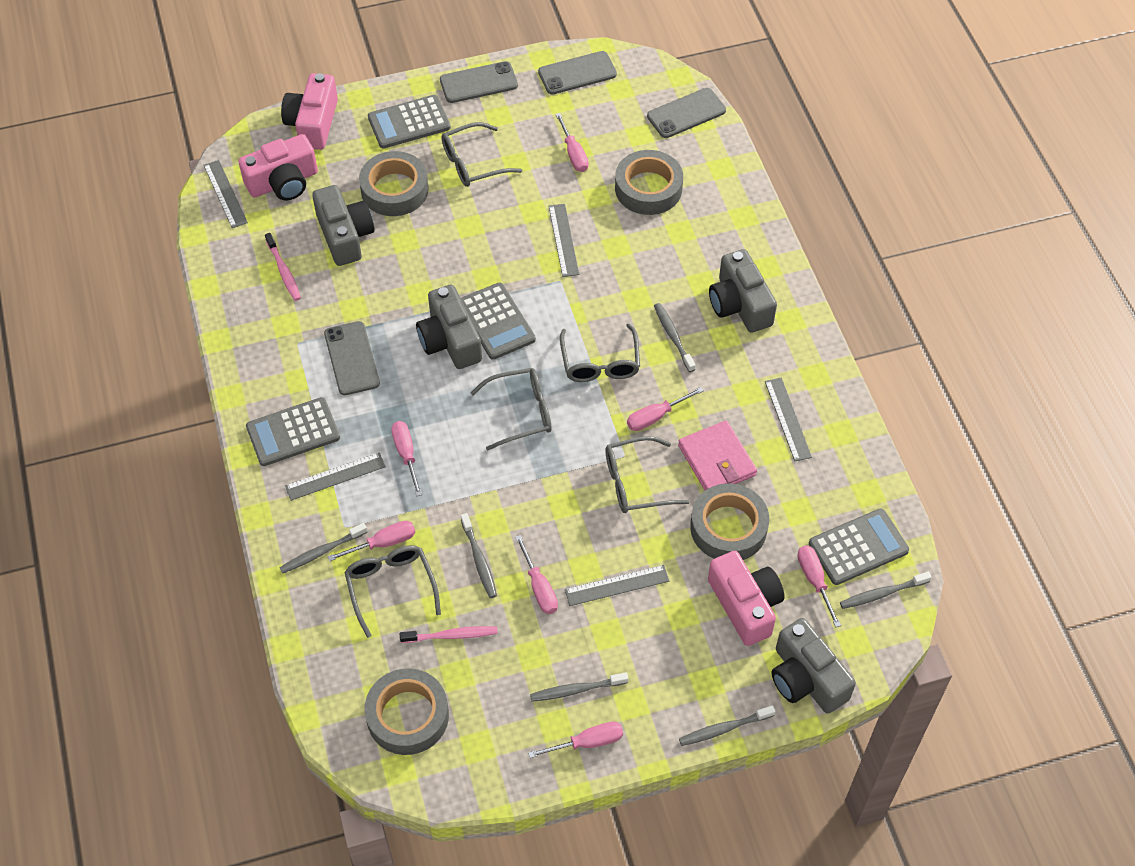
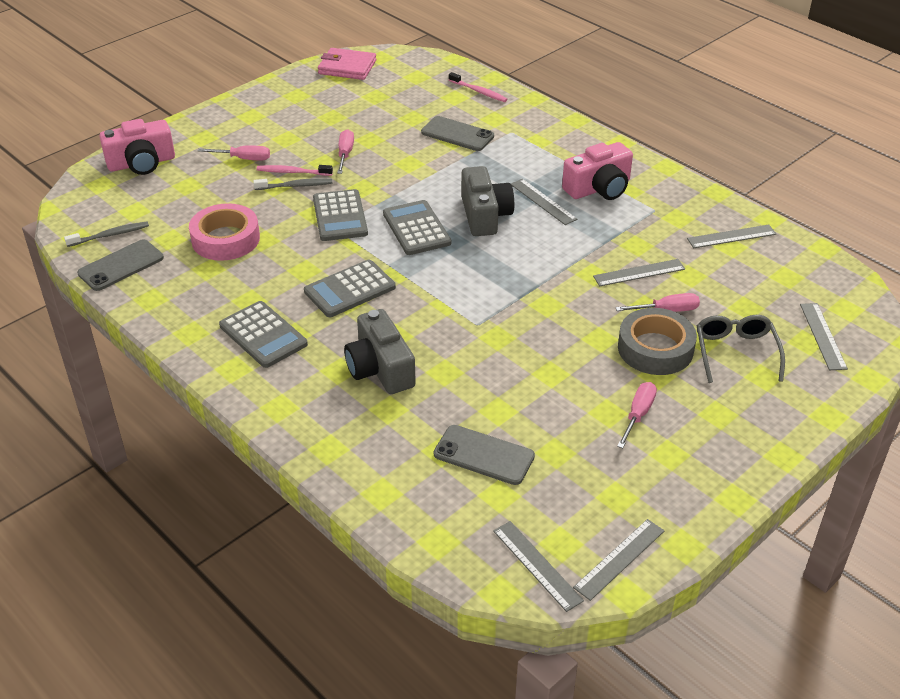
grey camera: 4 -> 2
grey glasses: 5 -> 1
grey phone: 4 -> 3
grey ruler: 5 -> 6
grey tape: 4 -> 1
grey toothbrush: 6 -> 2
pink camera: 3 -> 2
pink screwdriver: 7 -> 4
pink tape: 0 -> 1

